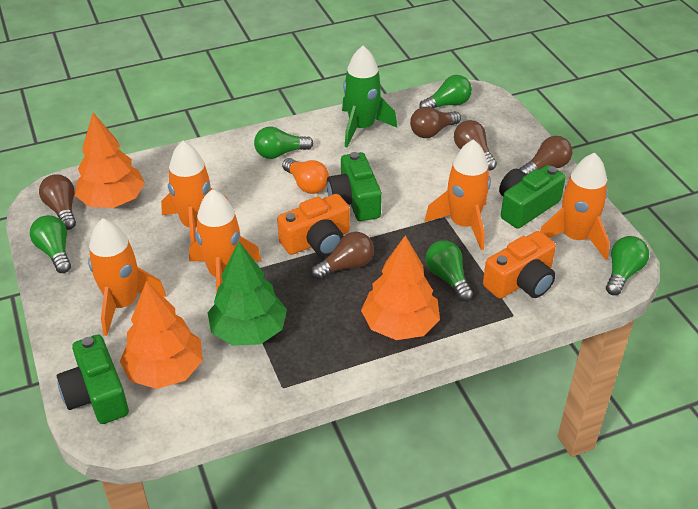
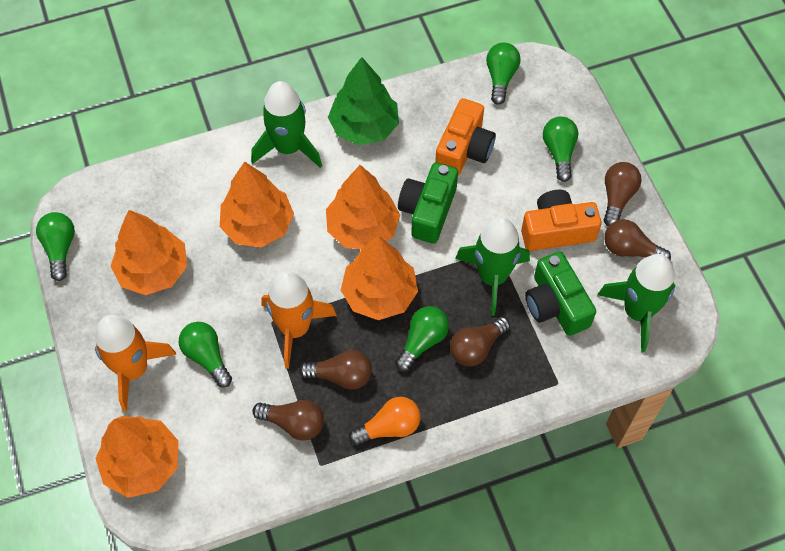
green camera: 3 -> 2
green rocket: 1 -> 3
orange rocket: 5 -> 2
orange tree: 3 -> 5

